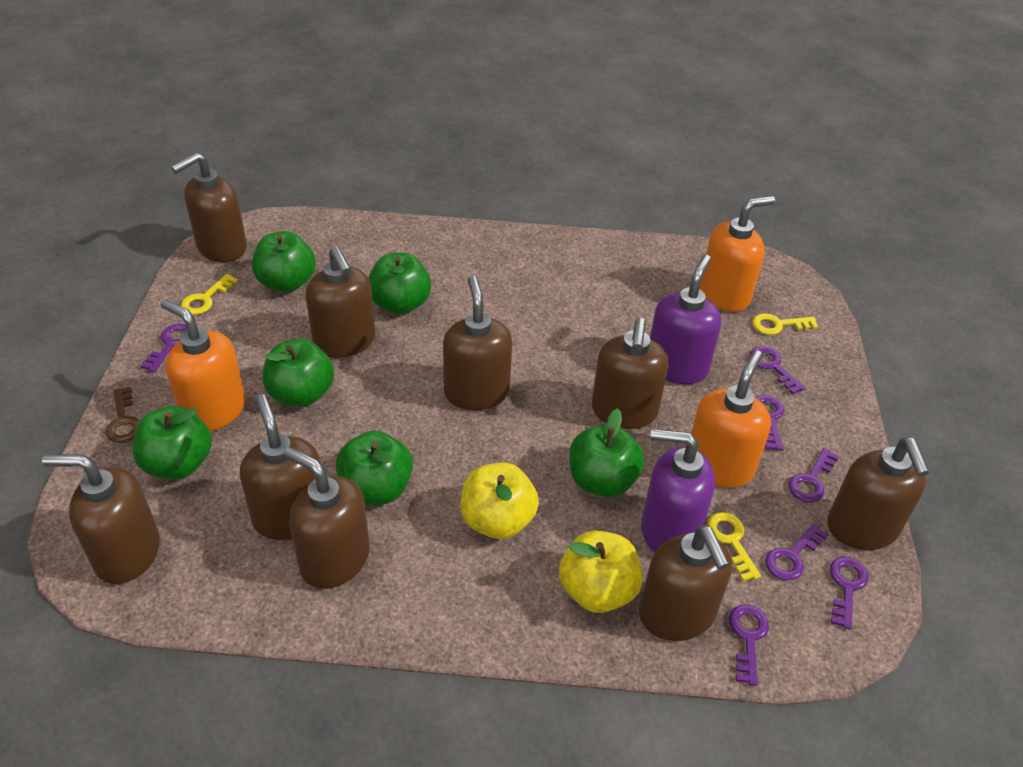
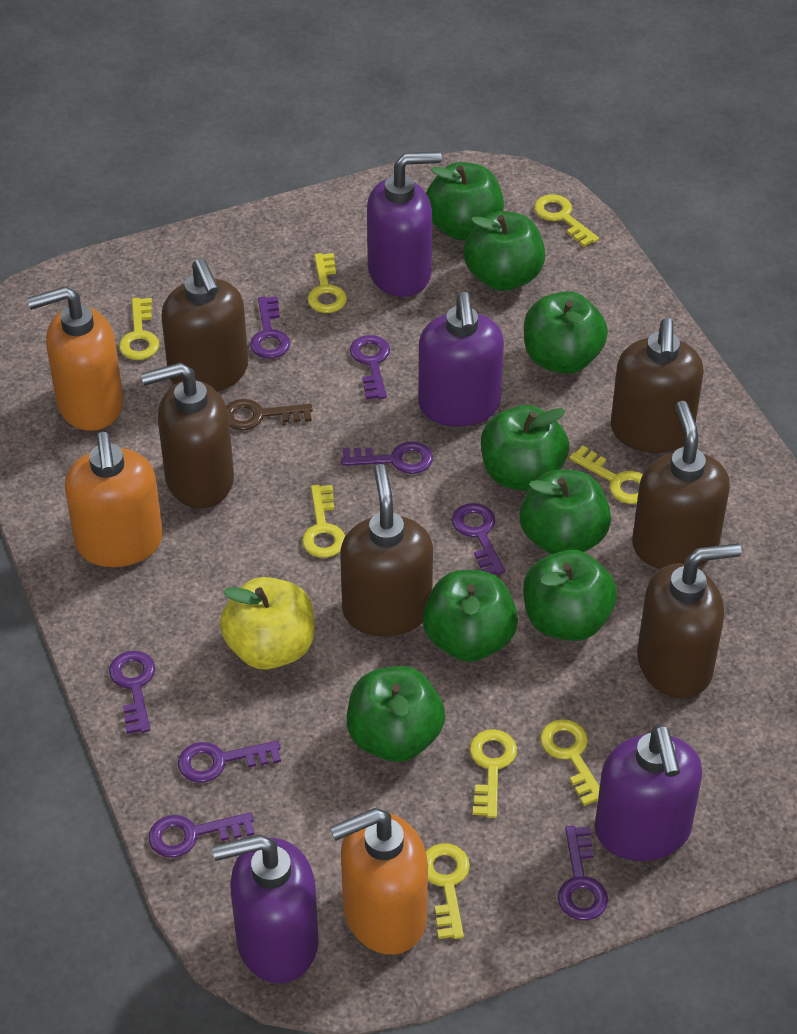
brown soap dispenser: 9 -> 6
green apple: 6 -> 8
purple key: 7 -> 8
purple soap dispenser: 2 -> 4
yellow apple: 2 -> 1
yellow key: 3 -> 8

